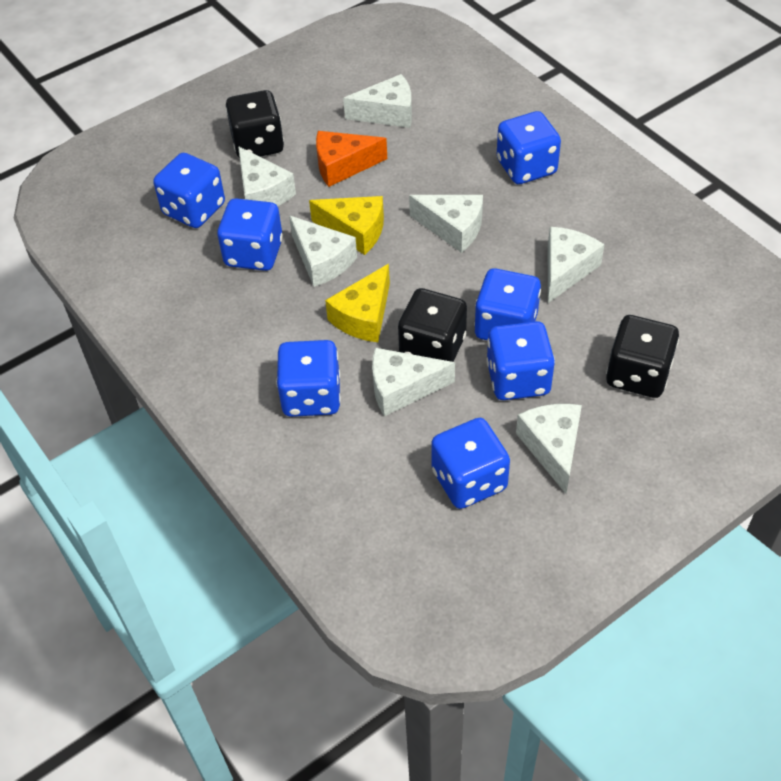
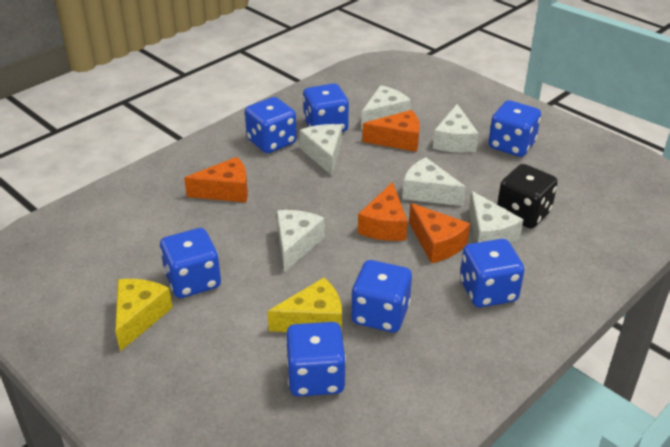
black dice: 3 -> 1
orange cheese: 1 -> 4
white cheese: 7 -> 6

